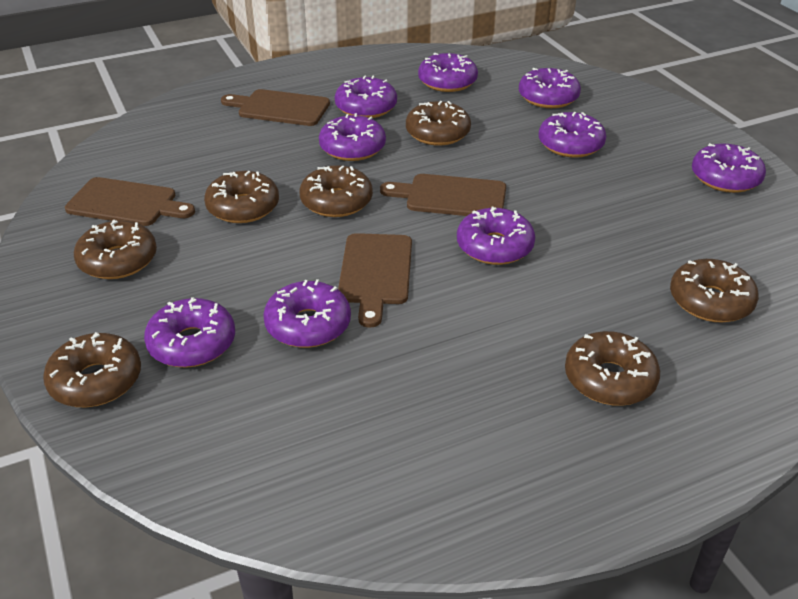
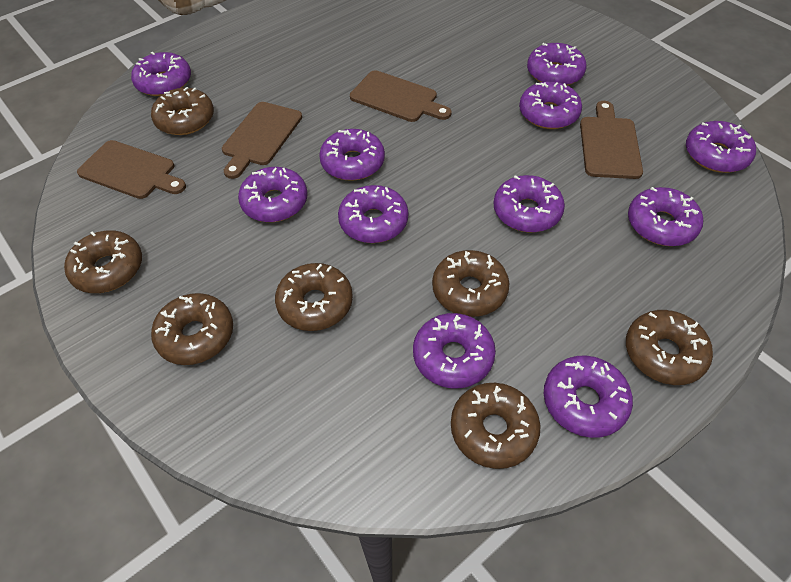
purple donut: 9 -> 11

